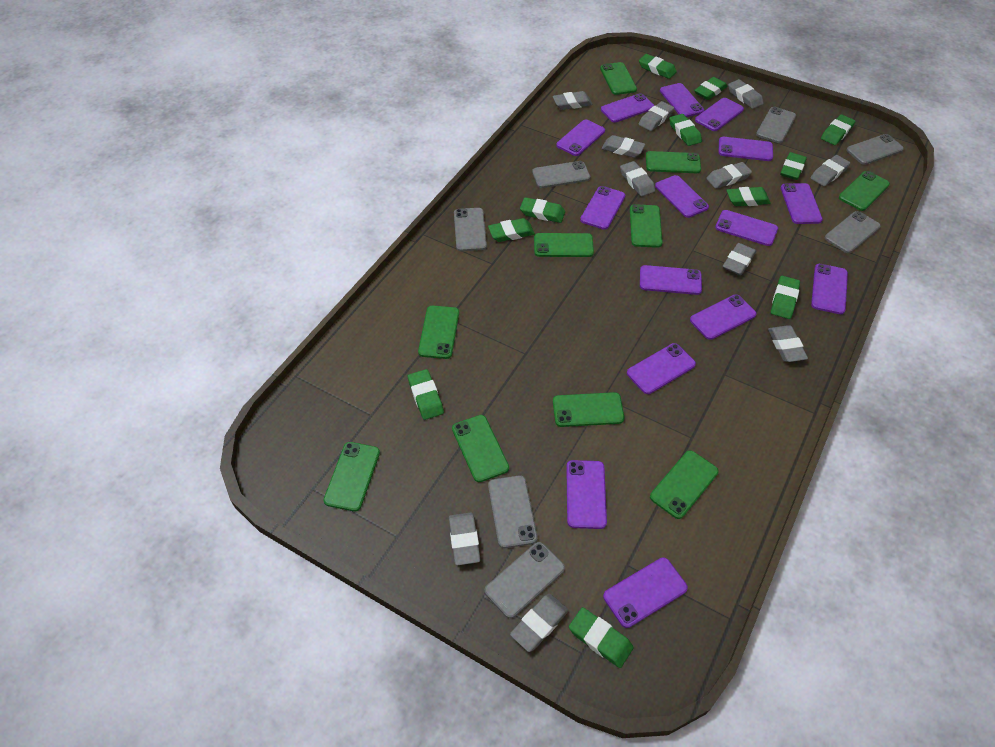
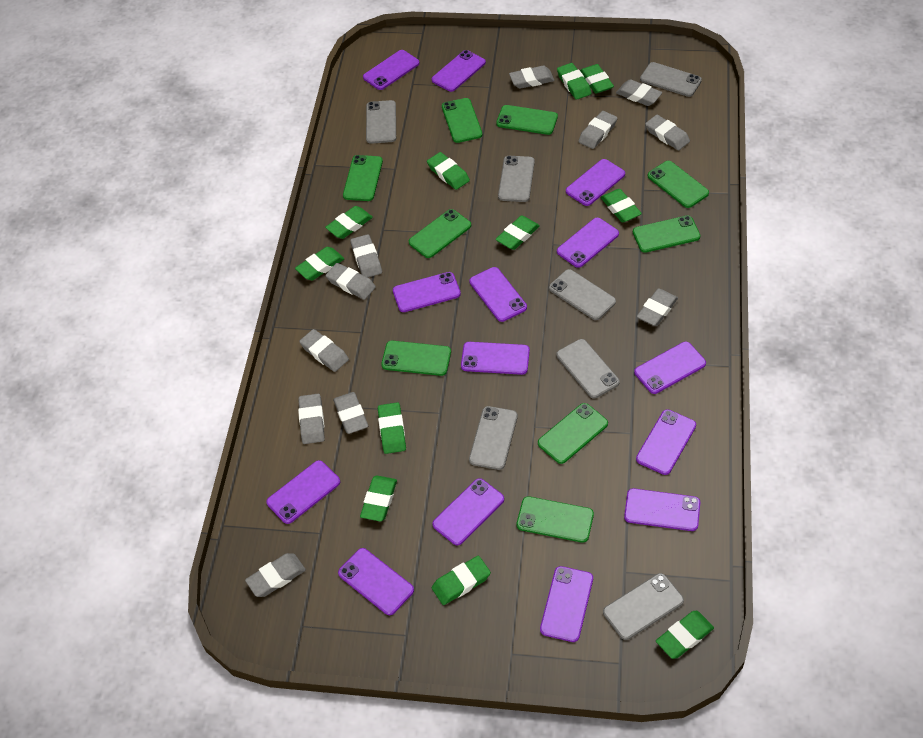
green phone: 10 -> 9
purple phone: 15 -> 14

